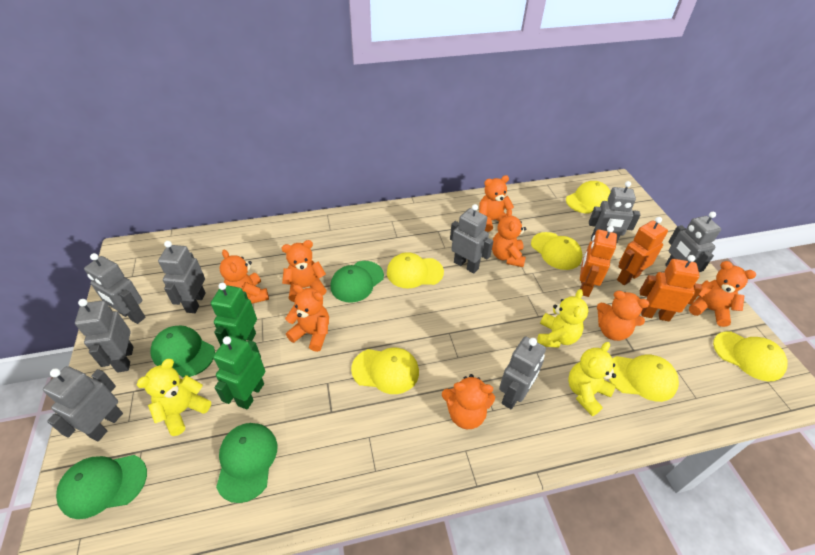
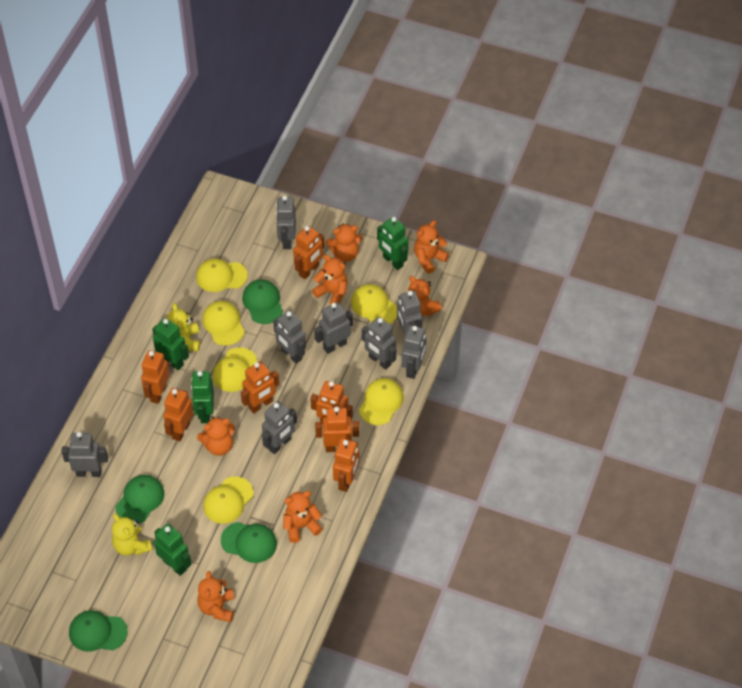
green robot: 2 -> 4
orange robot: 3 -> 7
orange teddy bear: 8 -> 7
yellow teddy bear: 3 -> 2

